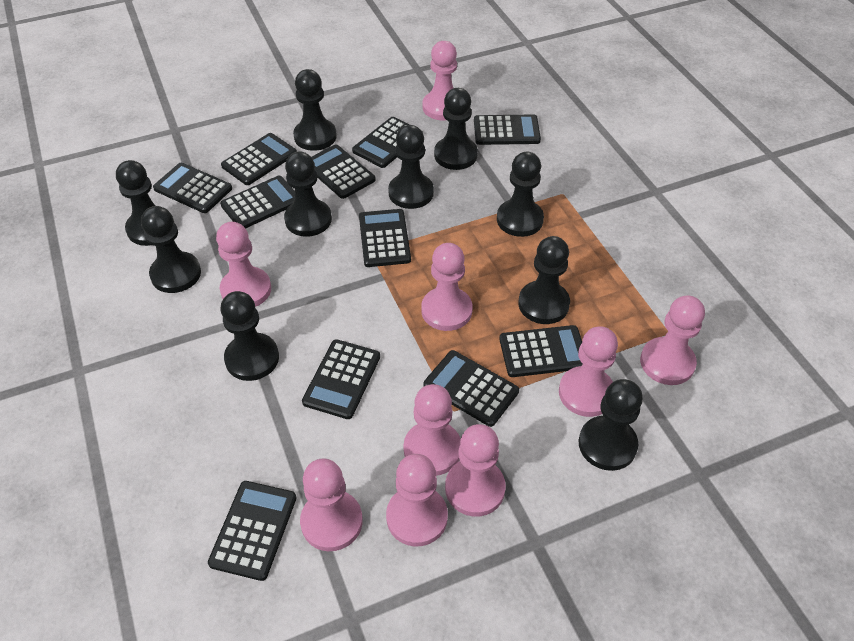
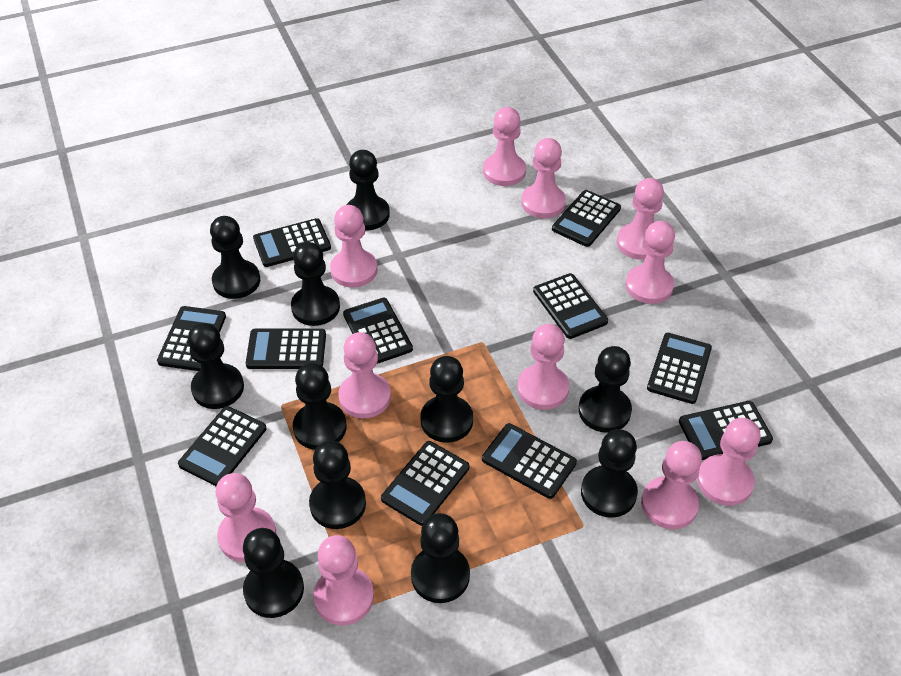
black pawn: 10 -> 11
pink pawn: 9 -> 11

